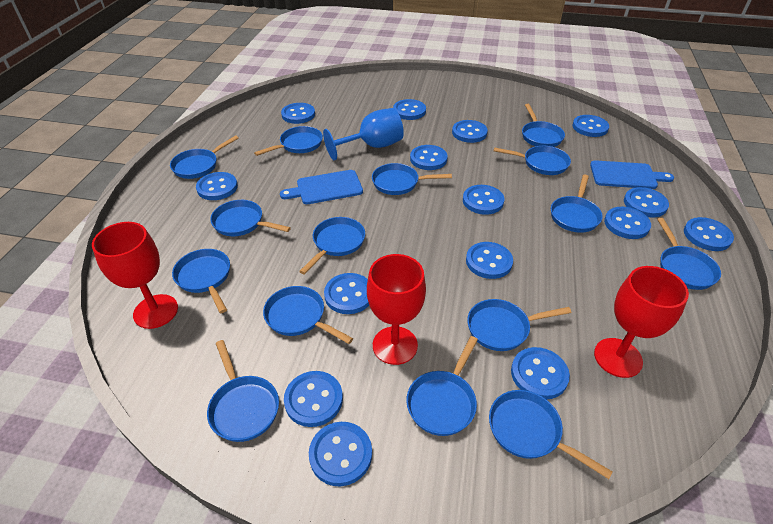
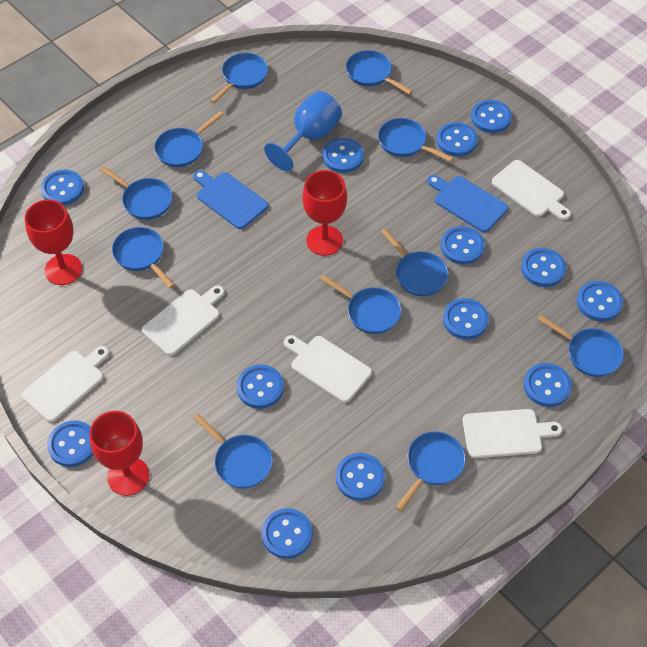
blue button: 15 -> 13
blue pan: 15 -> 11
white cutting board: 0 -> 5

